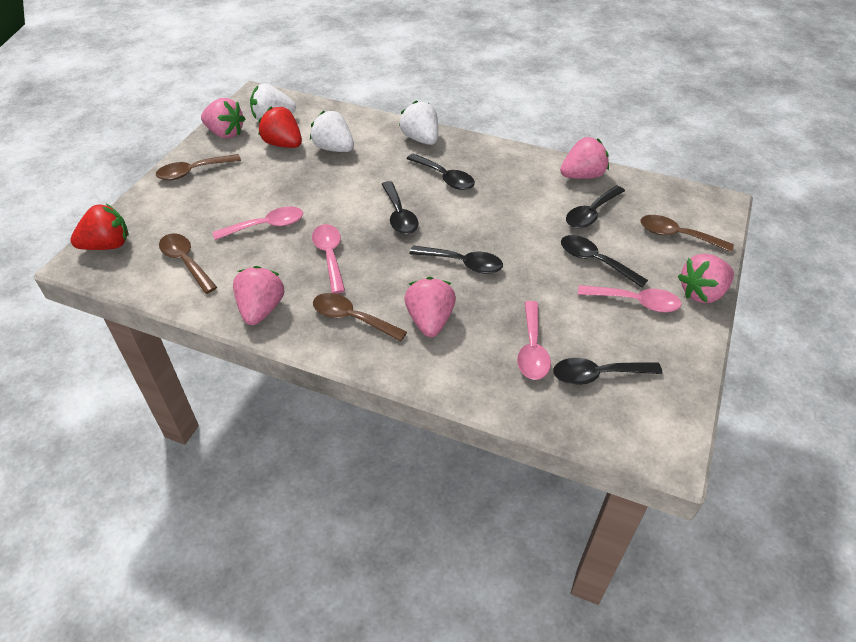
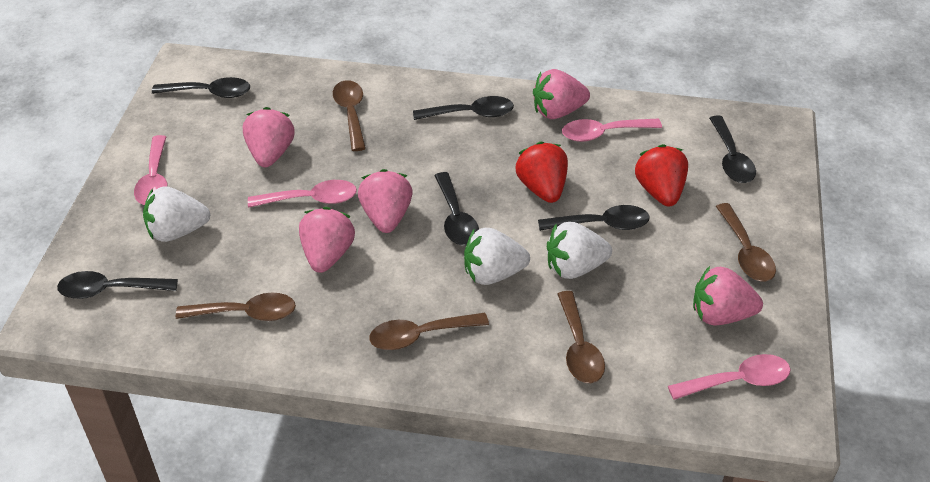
brown spoon: 4 -> 5

